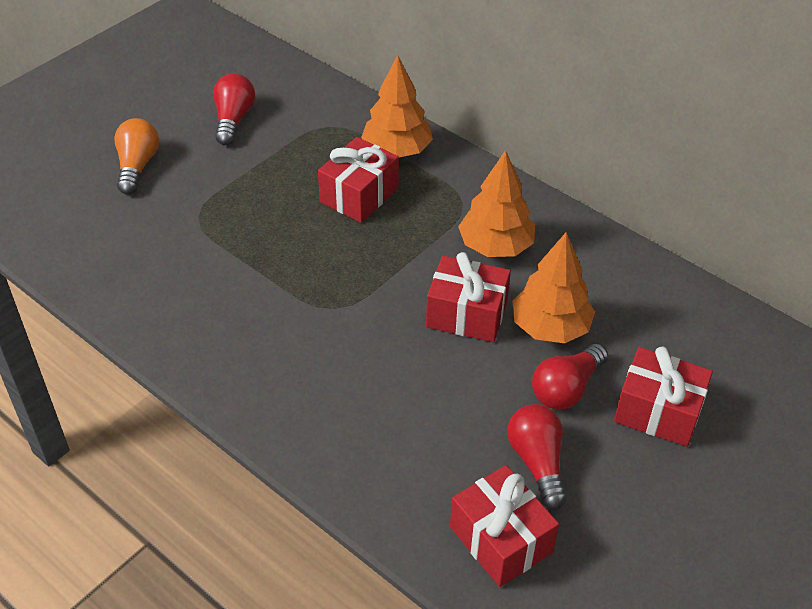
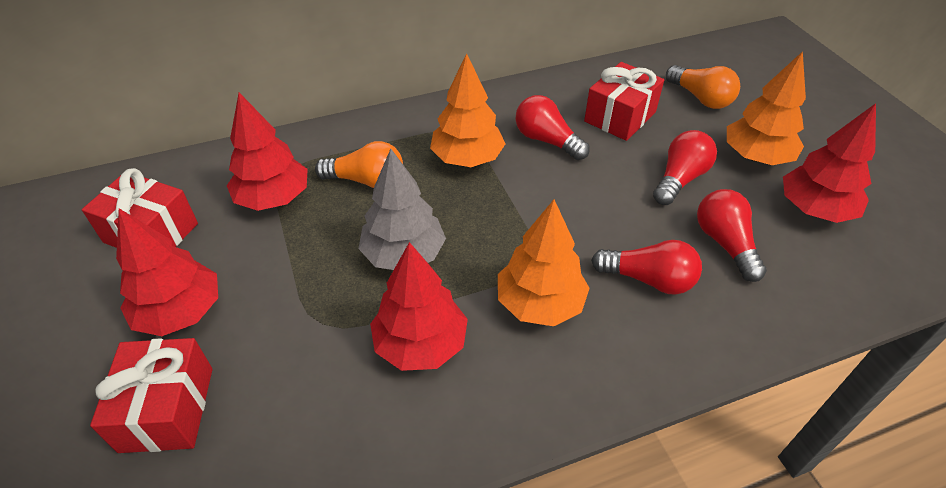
grey tree: 0 -> 1
orange light bulb: 1 -> 2
red gift: 4 -> 3
red light bulb: 3 -> 4
red tree: 0 -> 4

